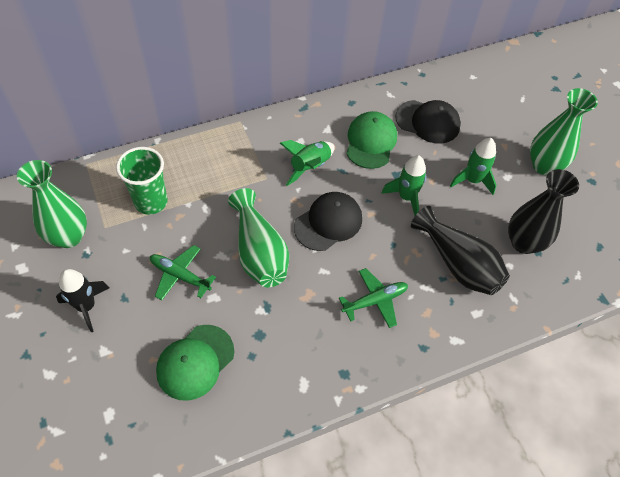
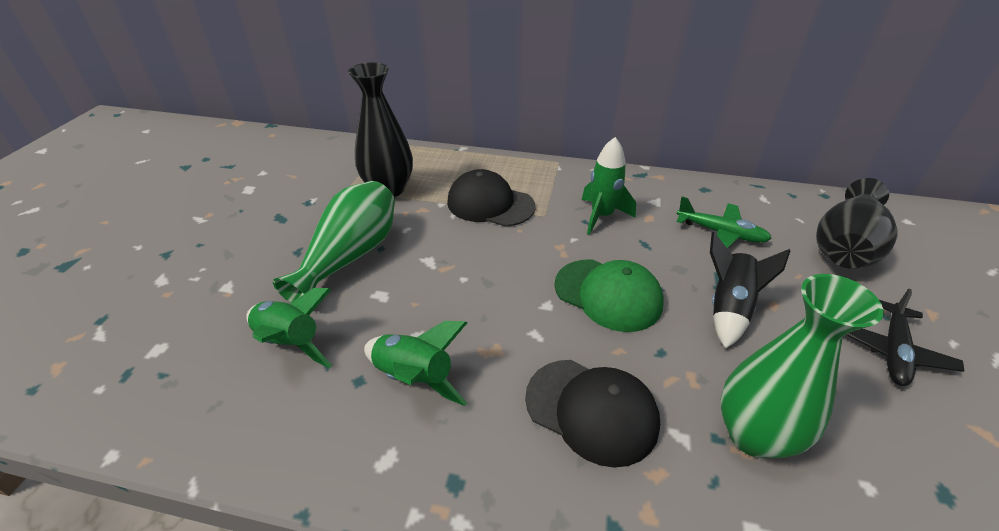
black plane: 0 -> 1
green cap: 2 -> 1
green cup: 1 -> 0
green plane: 2 -> 1
green vase: 3 -> 2

